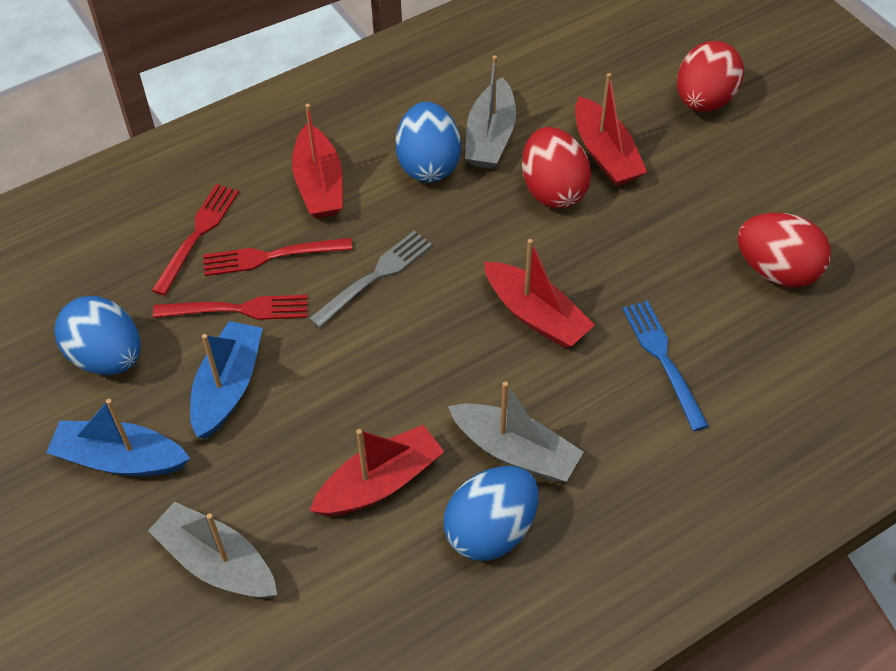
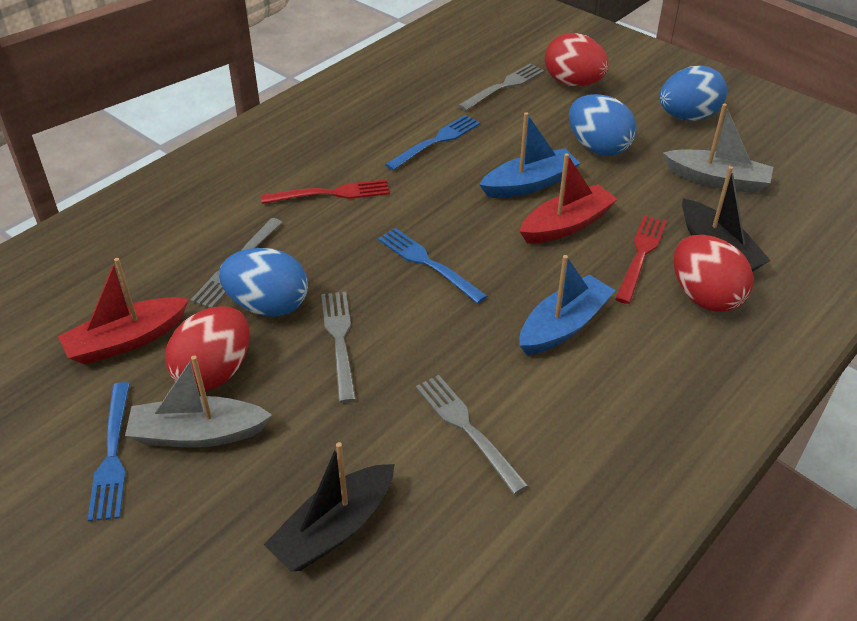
black boat: 0 -> 2
blue fork: 1 -> 3
grey boat: 3 -> 2
grey fork: 1 -> 4
red boat: 4 -> 2
red fork: 3 -> 2

